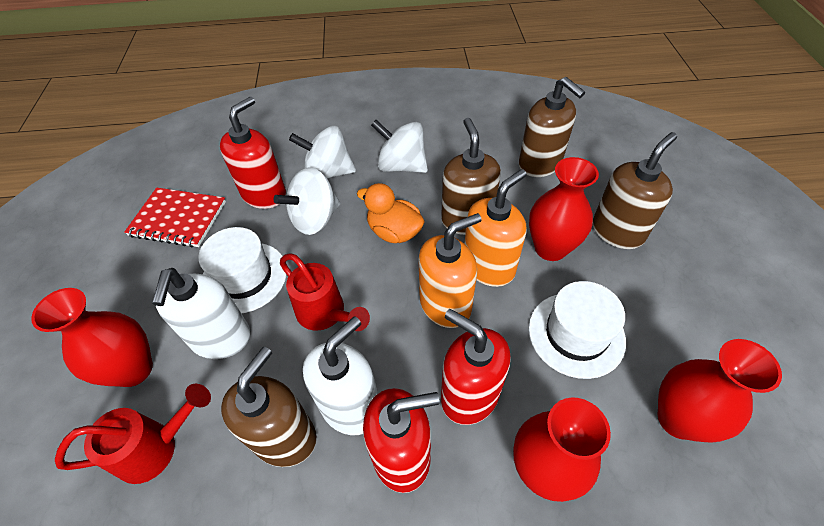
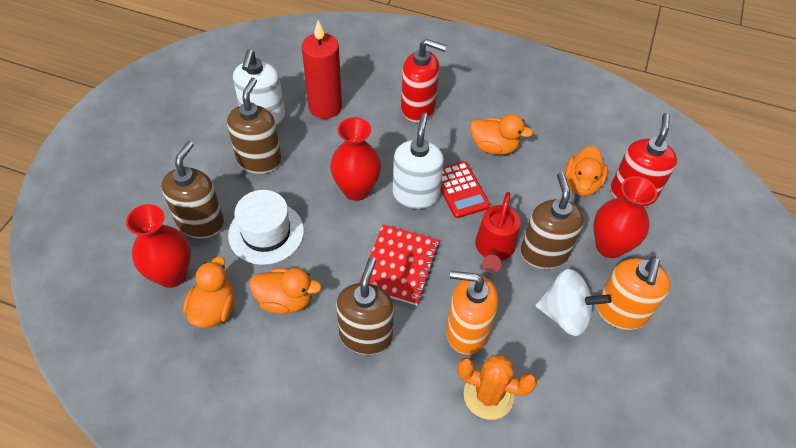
orange cactus: 0 -> 1
orange duck: 1 -> 4
red calculator: 0 -> 1
red candle: 0 -> 1
red soap dispenser: 3 -> 2
red vase: 4 -> 3
red watering can: 2 -> 1
white hat: 2 -> 1
white spinning top: 3 -> 1

